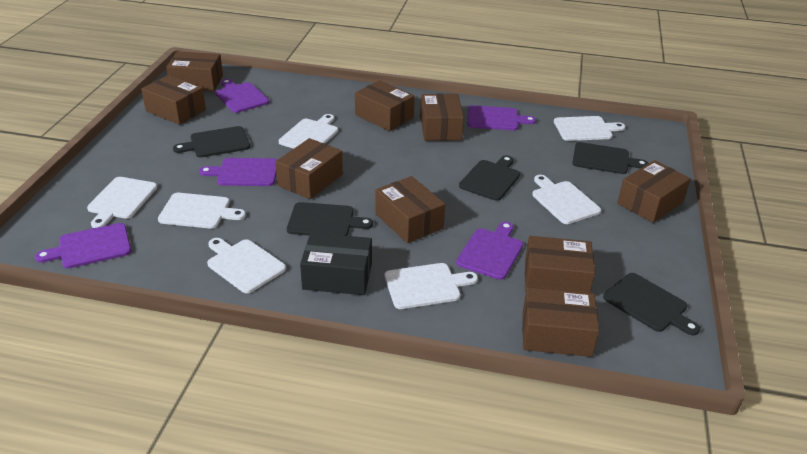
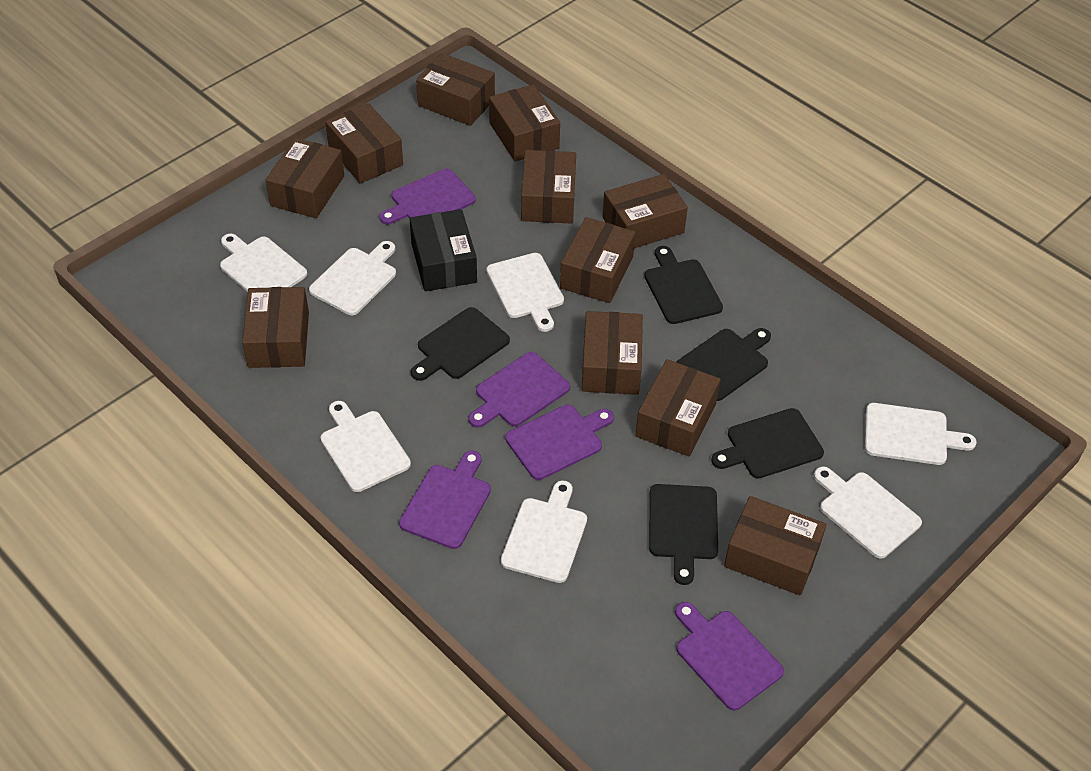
brown box: 9 -> 11

